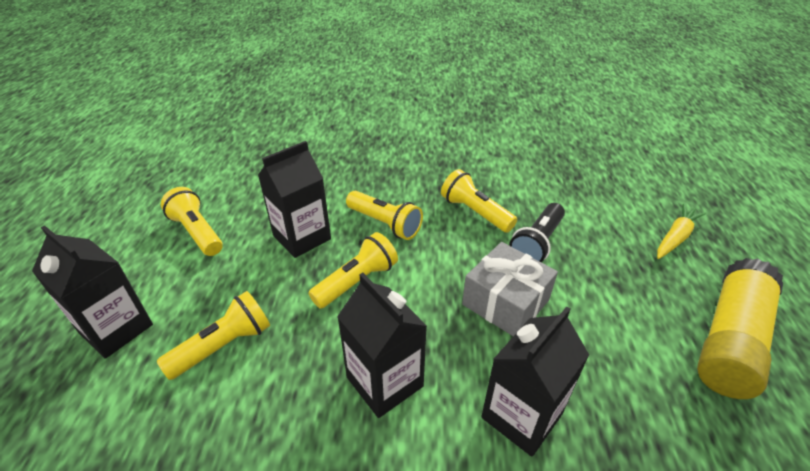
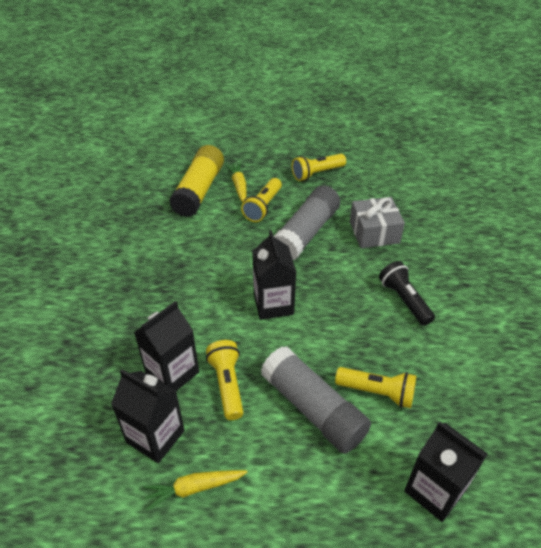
grey glue stick: 0 -> 2
yellow carrot: 1 -> 2
yellow flashlight: 5 -> 4

